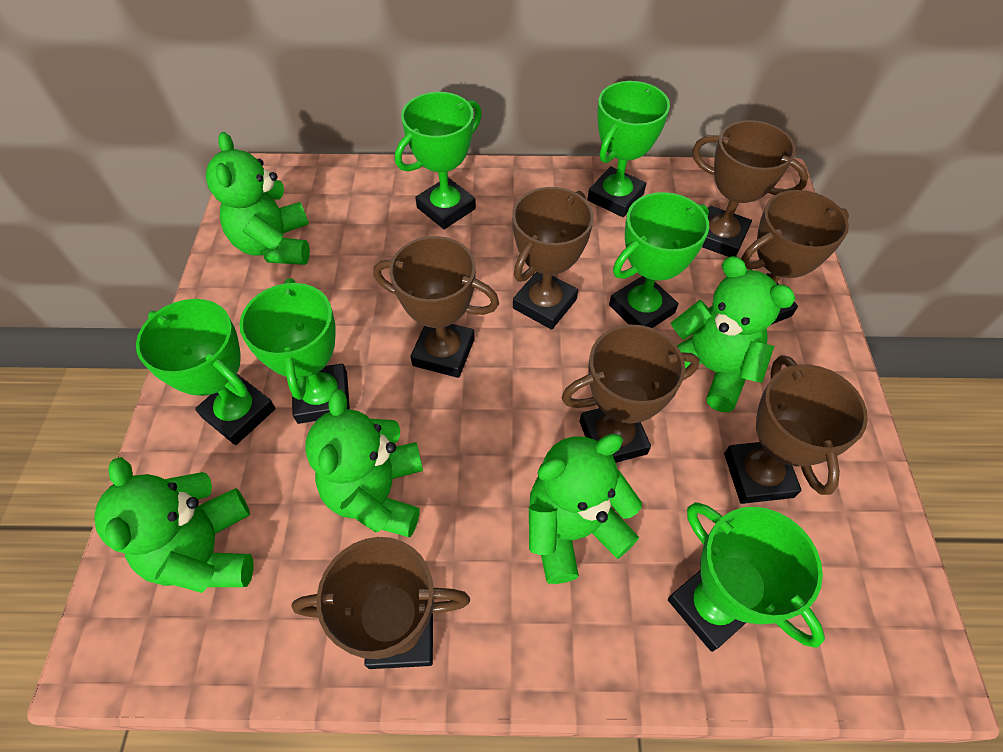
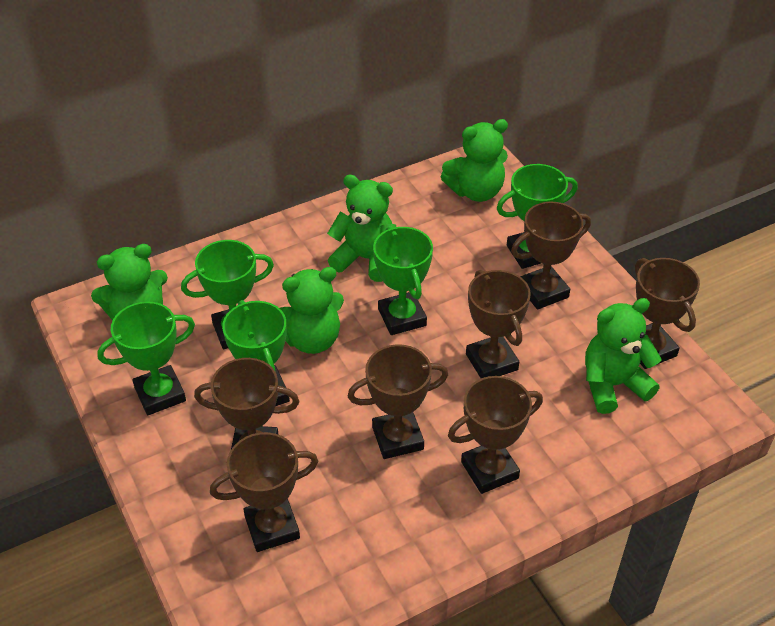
green trophy: 6 -> 5

